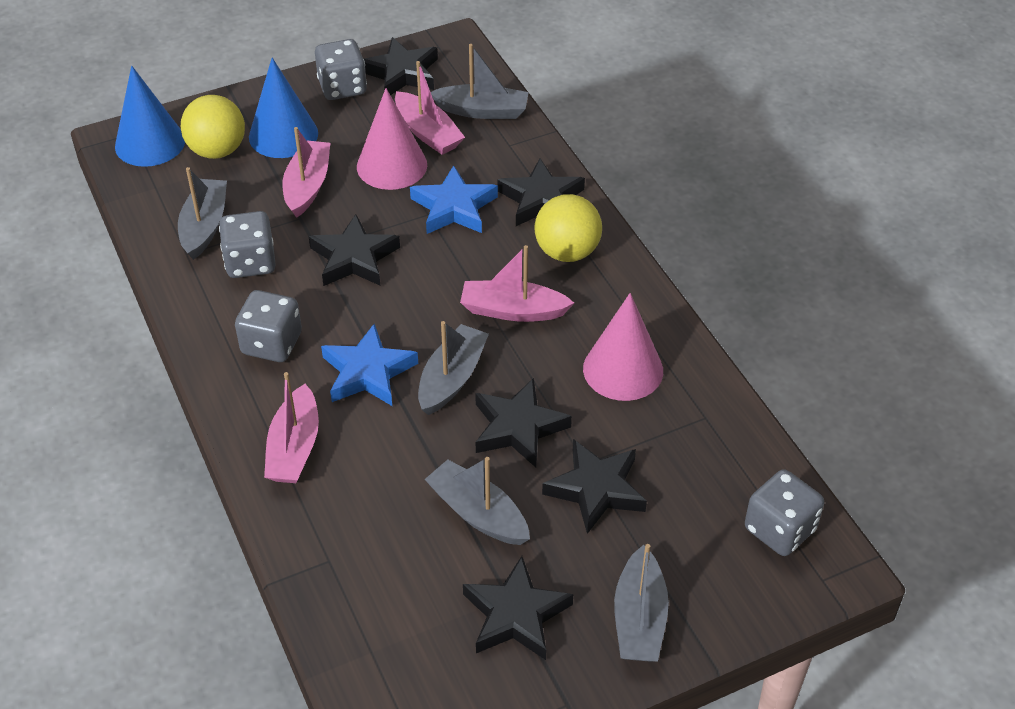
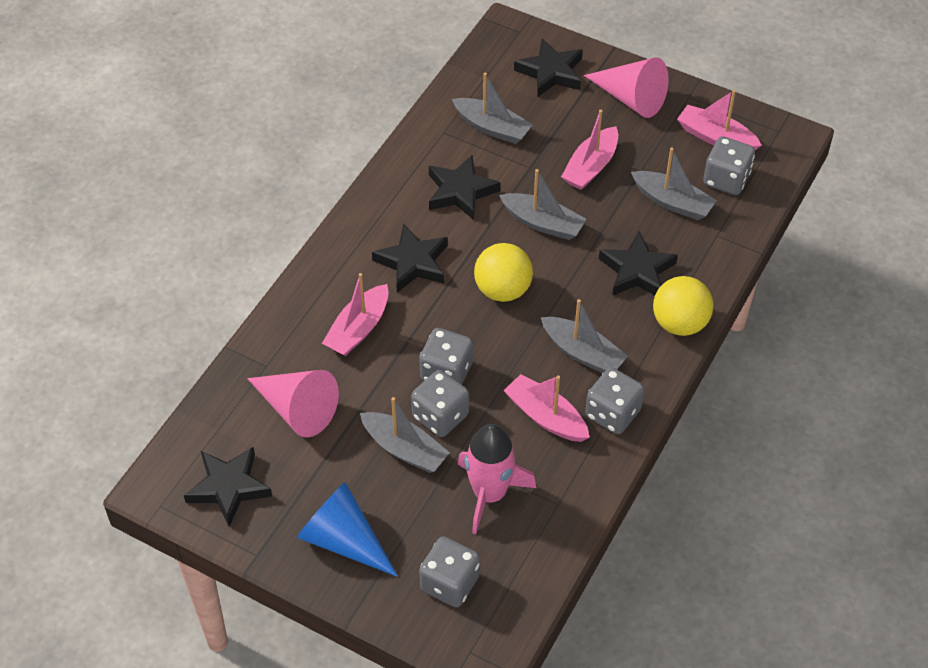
black star: 6 -> 5
blue cone: 2 -> 1
blue star: 2 -> 0
grey dice: 4 -> 5
pink rocket: 0 -> 1

